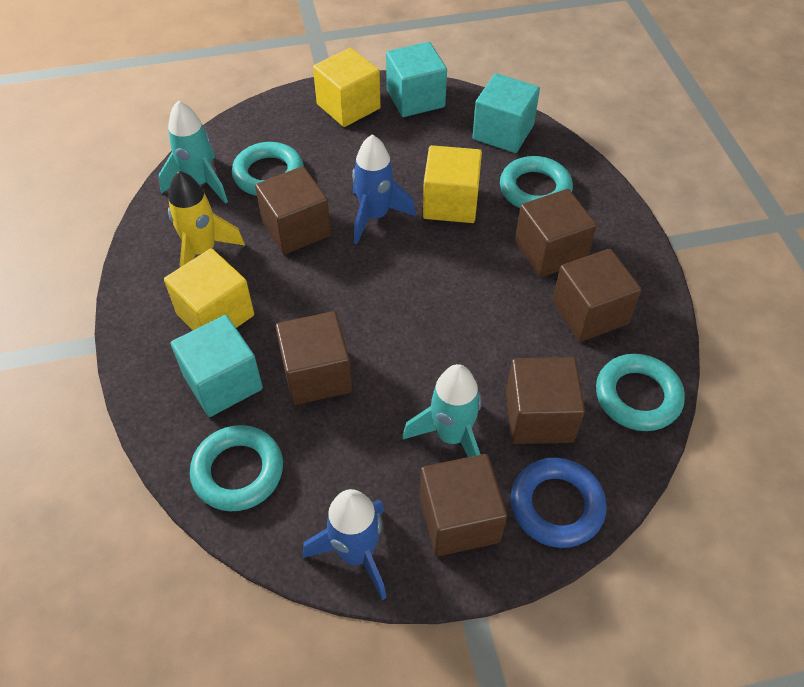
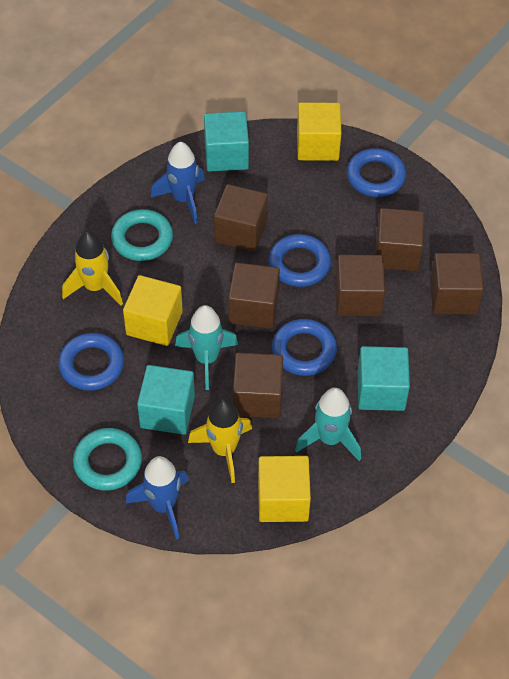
blue ring: 1 -> 4
turquoise ring: 4 -> 2
yellow rocket: 1 -> 2

